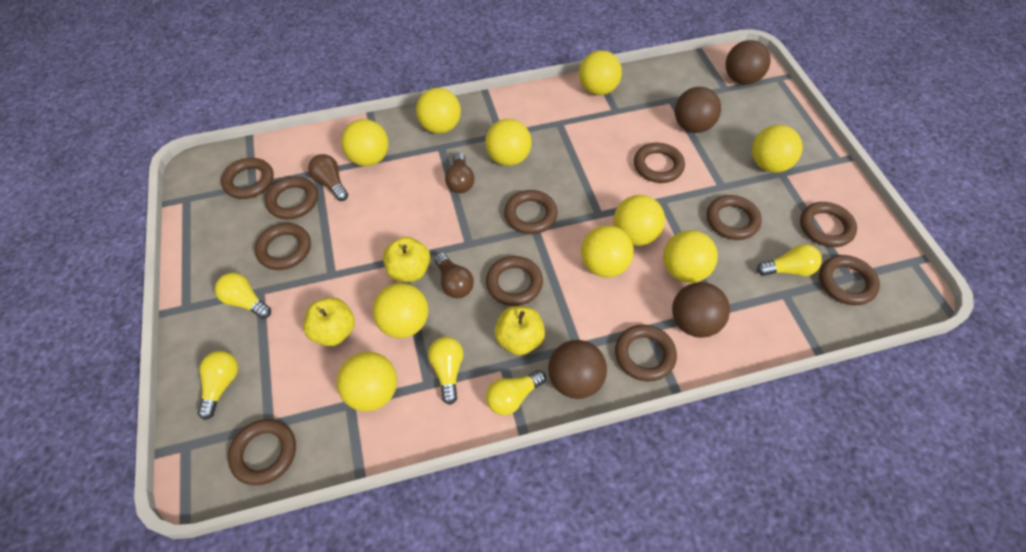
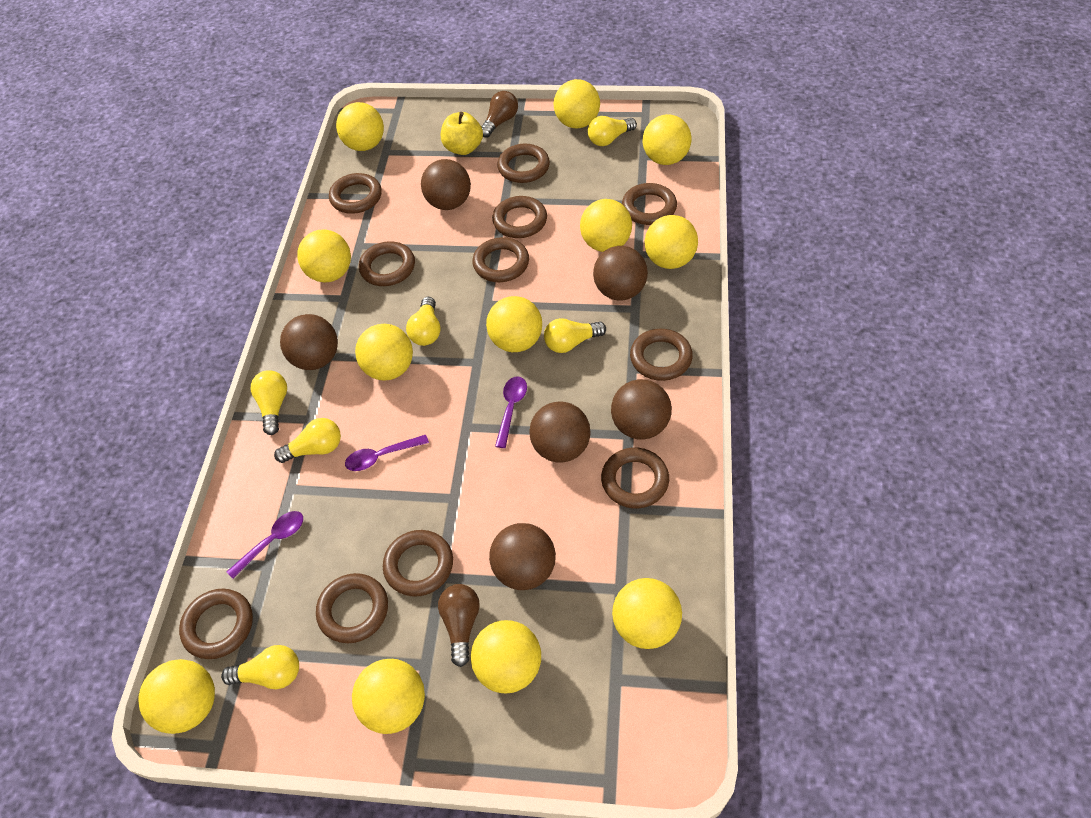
brown ball: 4 -> 6
brown light bulb: 3 -> 2
purple spoon: 0 -> 3
yellow apple: 3 -> 1
yellow ball: 10 -> 12
yellow light bulb: 5 -> 6

